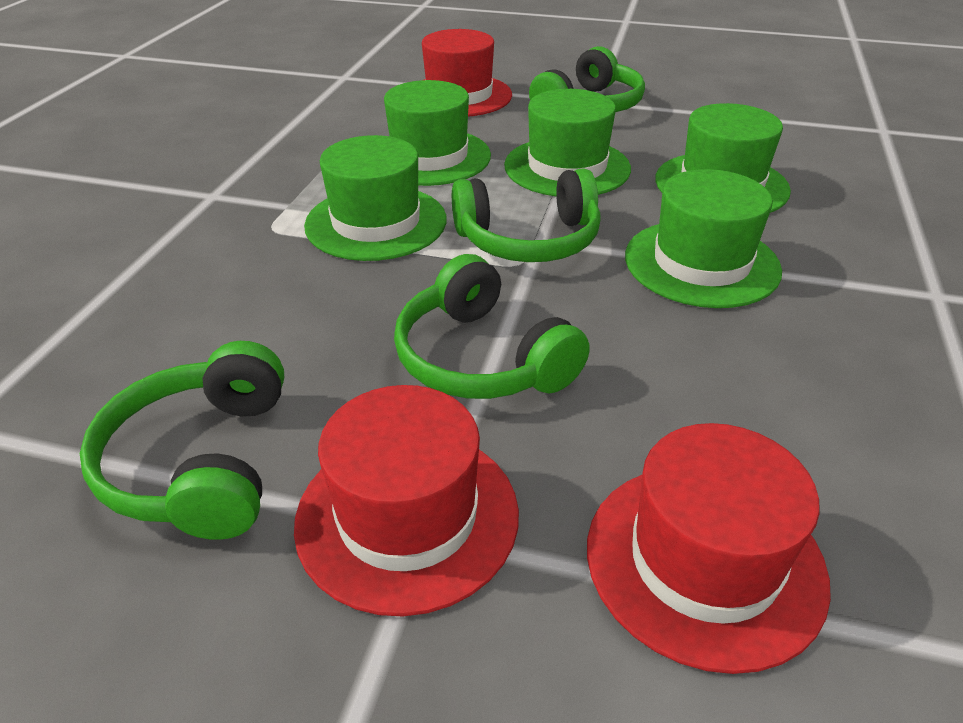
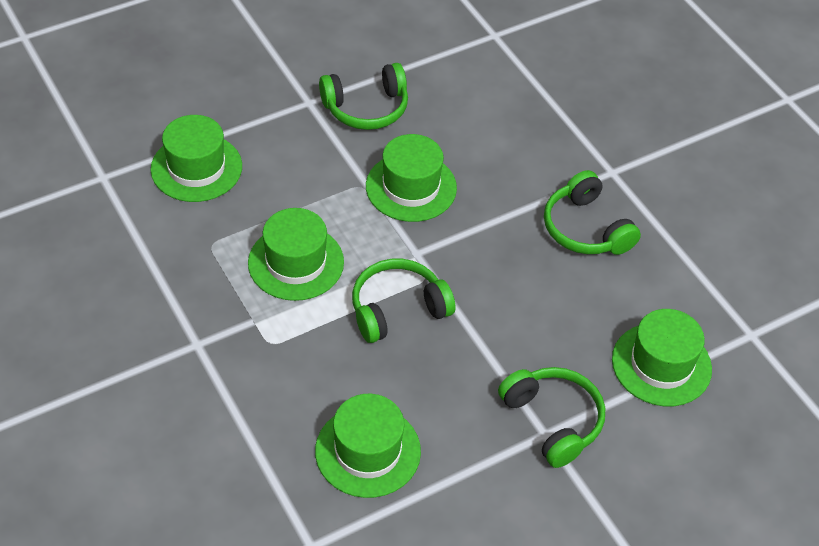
red hat: 3 -> 0

